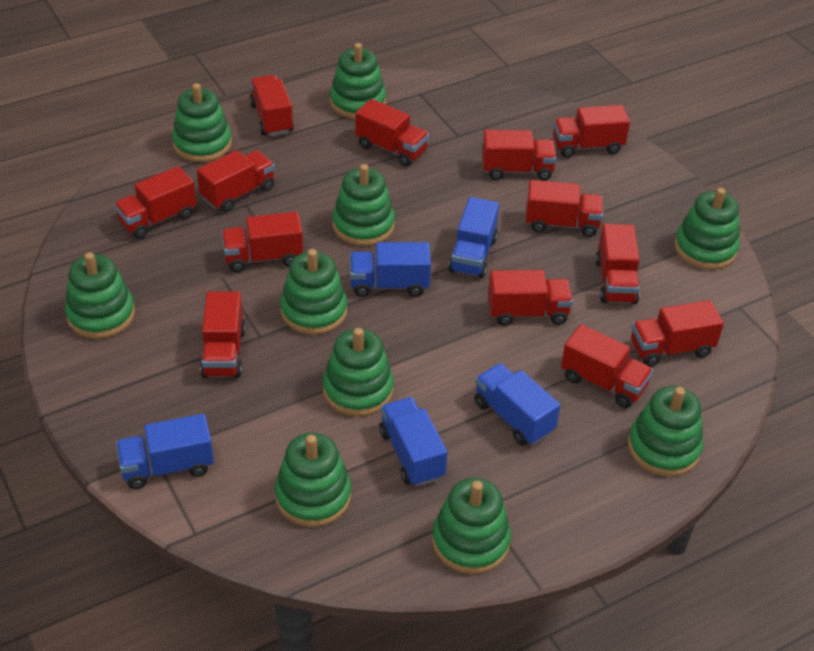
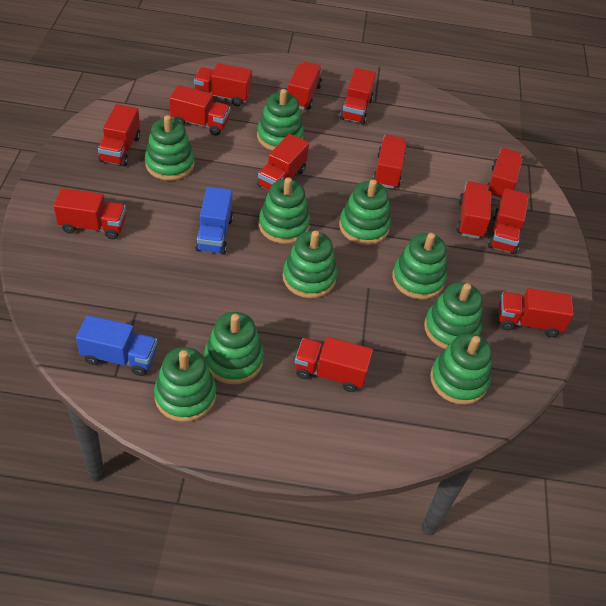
blue truck: 5 -> 2

